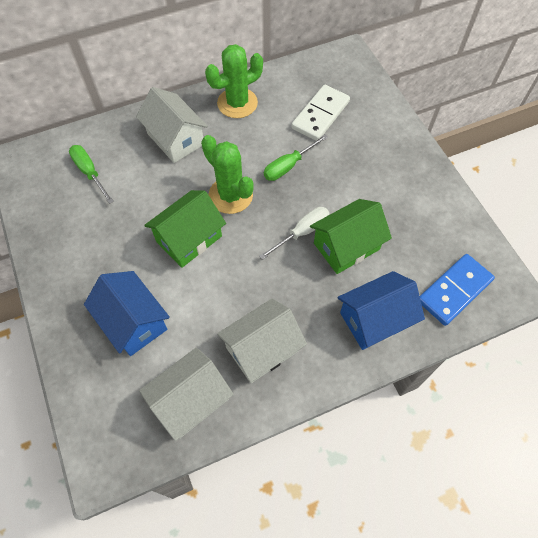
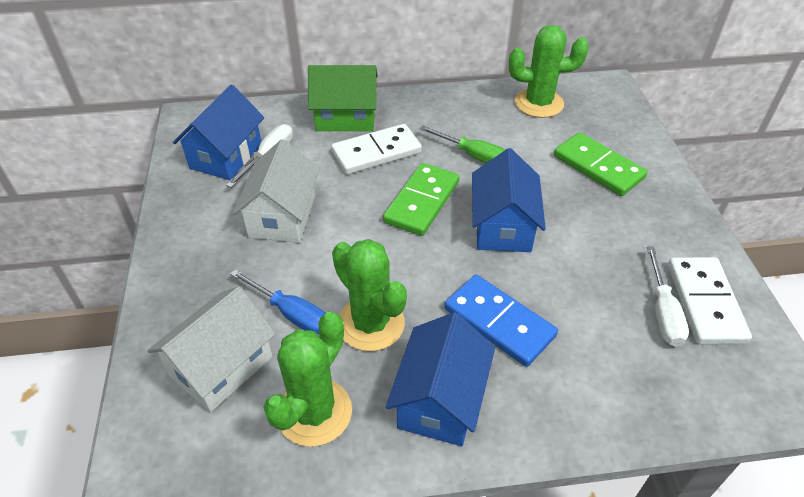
blue house: 2 -> 3
blue screwdriver: 0 -> 1
green cactus: 2 -> 3
green domino: 0 -> 2
green house: 2 -> 1
green screwdriver: 2 -> 1
white domino: 1 -> 2
white house: 3 -> 2
white screwdriver: 1 -> 2

